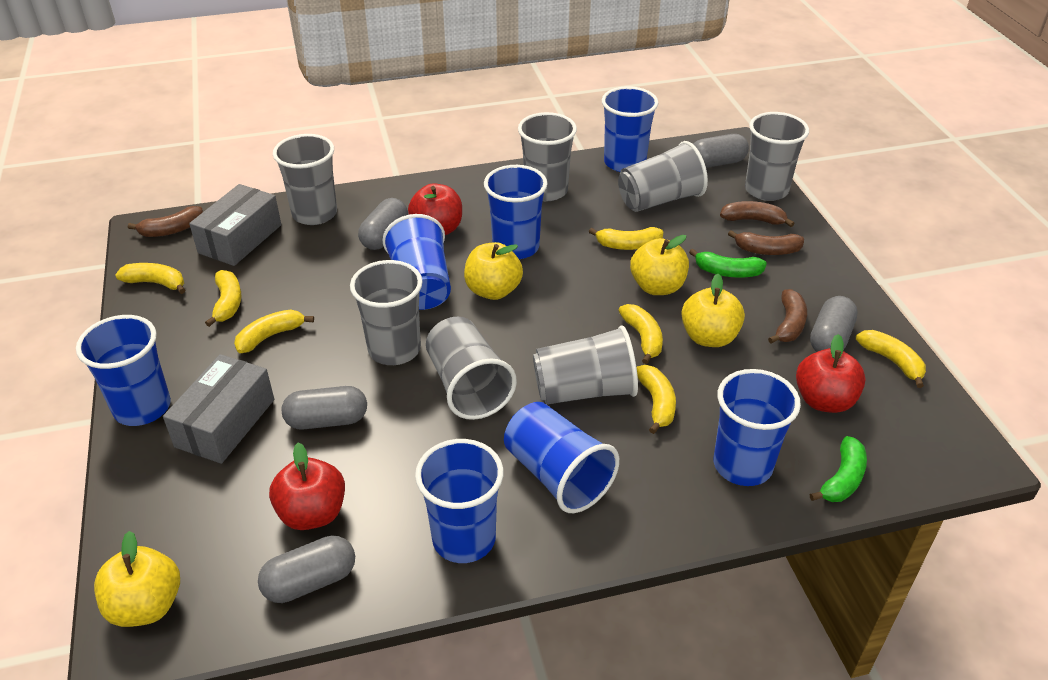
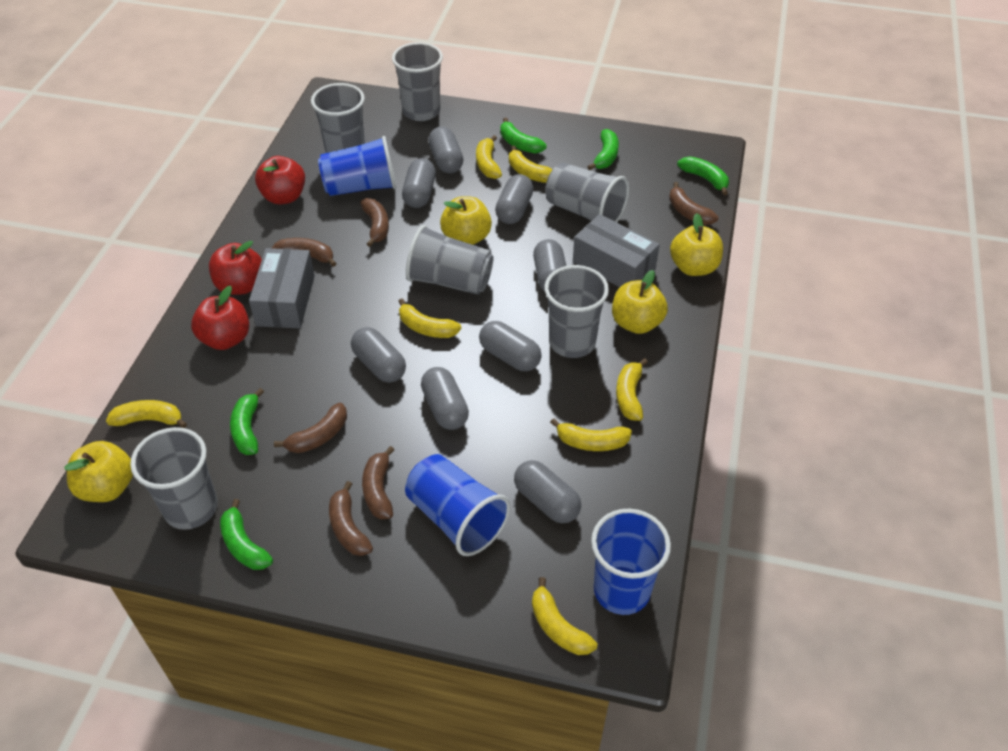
blue cup: 7 -> 3
brown banana: 4 -> 6
green banana: 2 -> 5
grey capsule: 5 -> 8
grey cup: 7 -> 6

